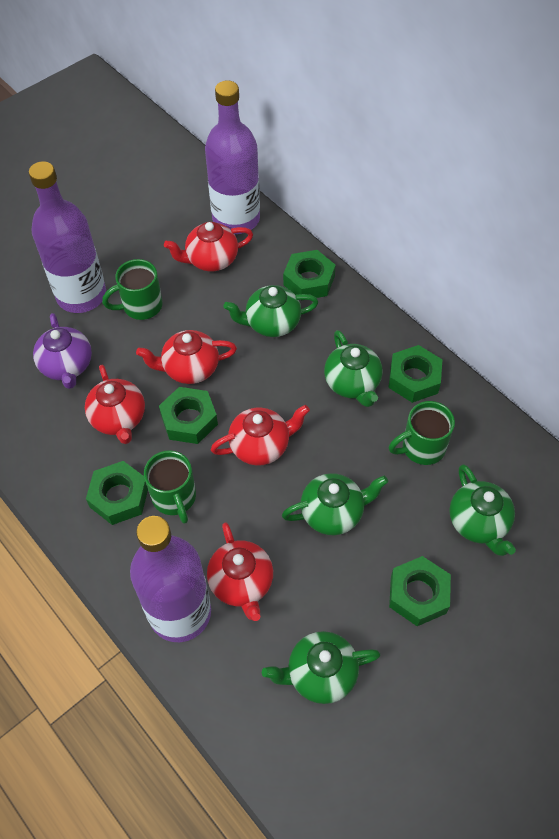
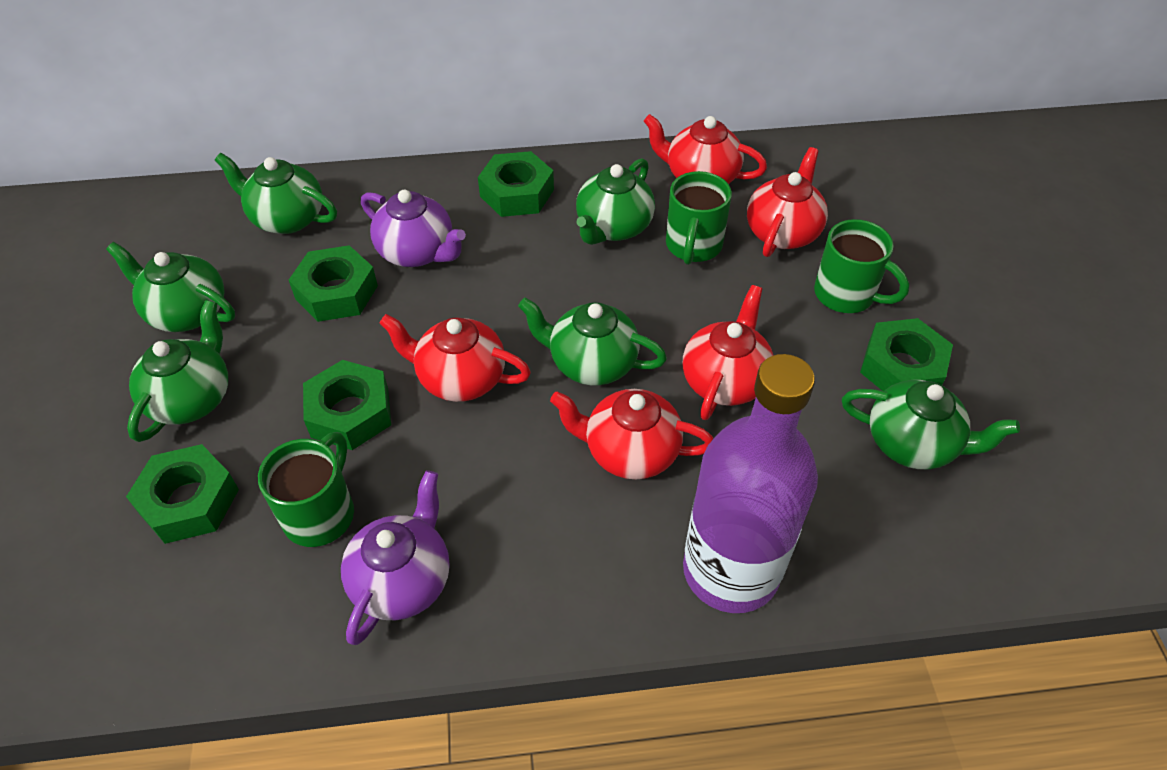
green teapot: 5 -> 6
purple bottle: 3 -> 1
purple teapot: 1 -> 2

